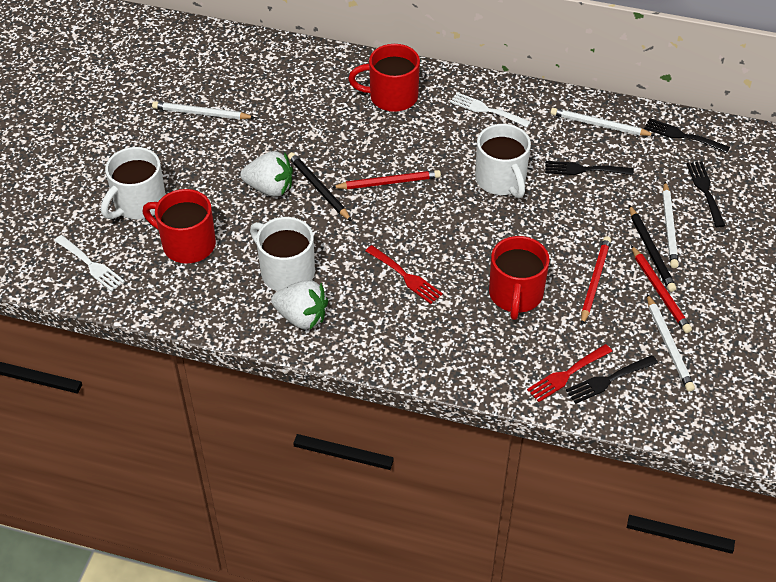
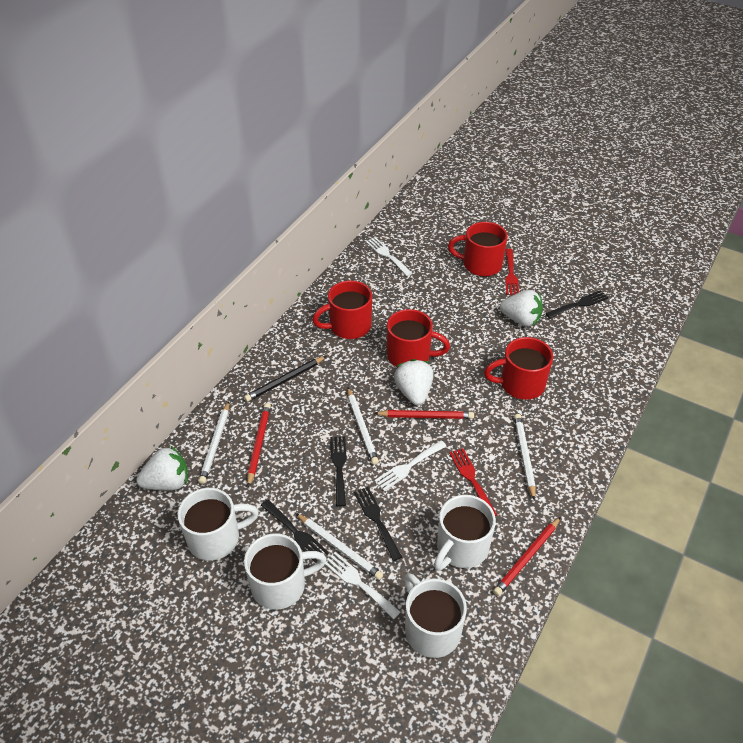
black pencil: 2 -> 1
red mug: 3 -> 4
white fork: 2 -> 3
white mug: 3 -> 4
white strawberry: 2 -> 3

